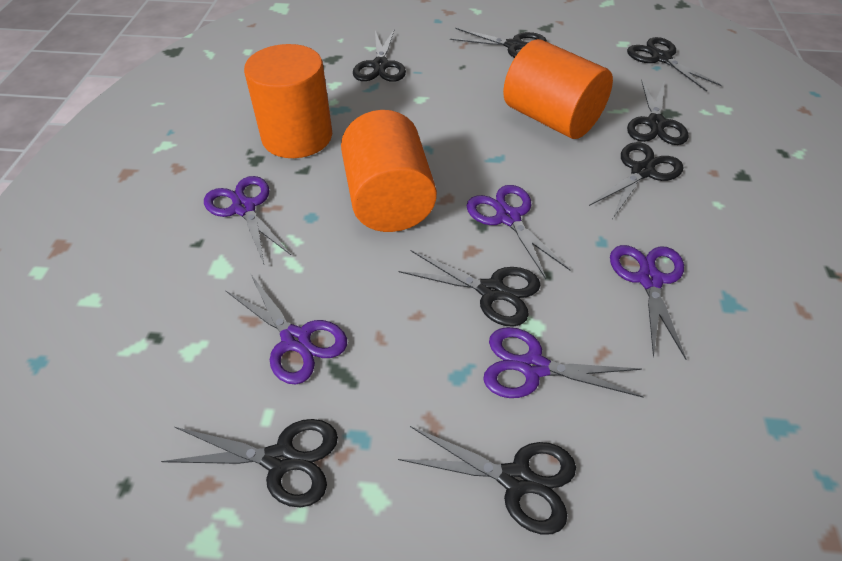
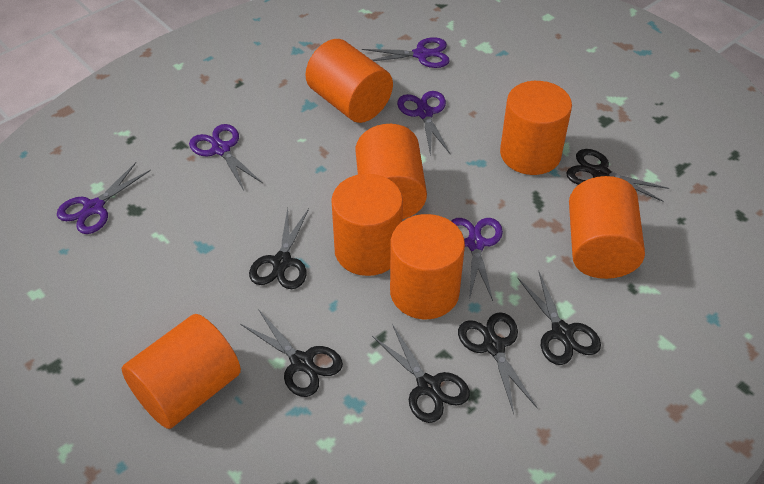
black scissors: 8 -> 6
orange cylinder: 3 -> 7

